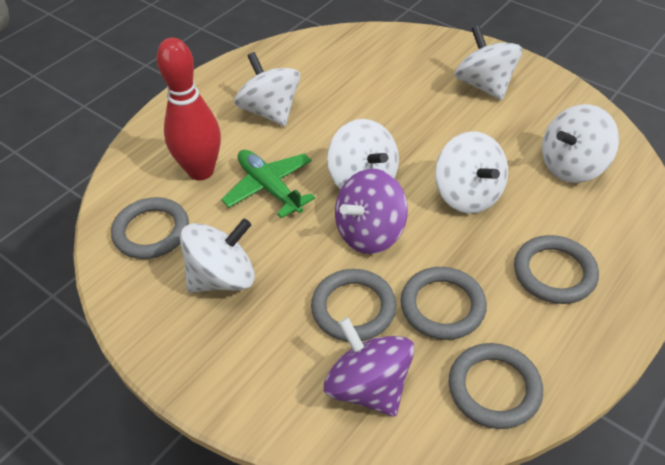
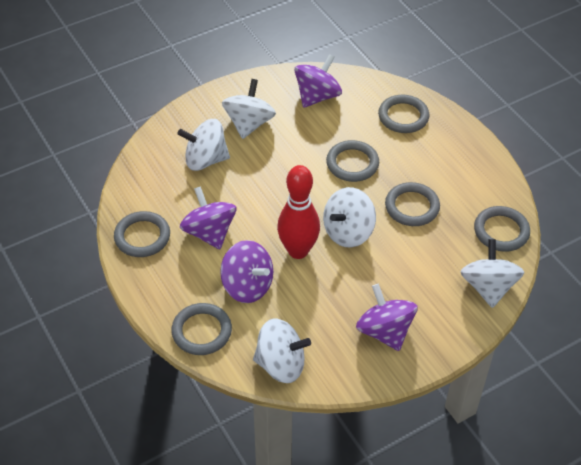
green plane: 1 -> 0
grey ring: 5 -> 6
purple spinning top: 2 -> 4
white spinning top: 6 -> 5

